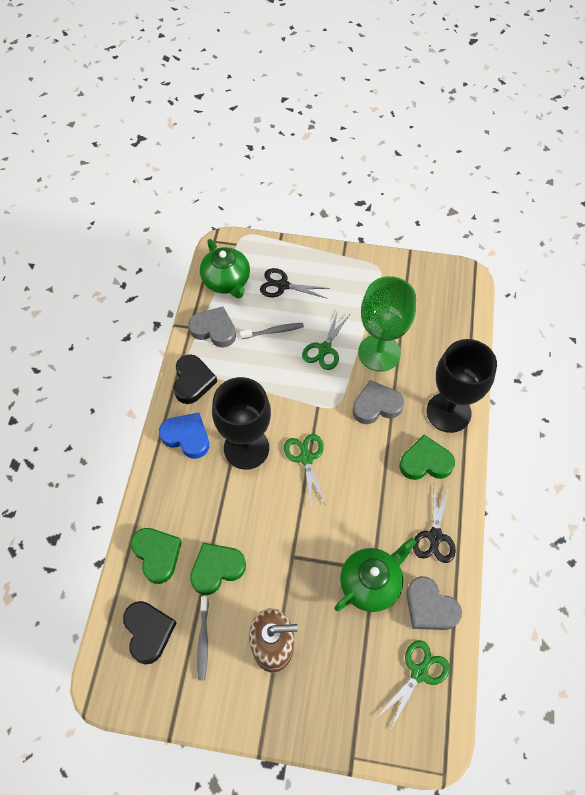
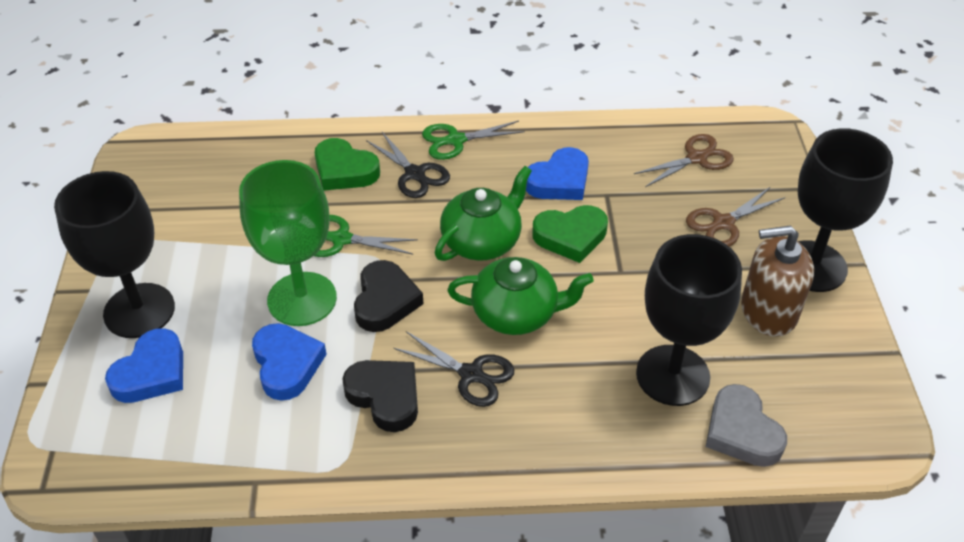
black goblet: 2 -> 3
blue heart: 1 -> 3
brown scissors: 0 -> 2
green heart: 3 -> 2
green scissors: 3 -> 2
grey heart: 3 -> 1
grey toothbrush: 2 -> 0

